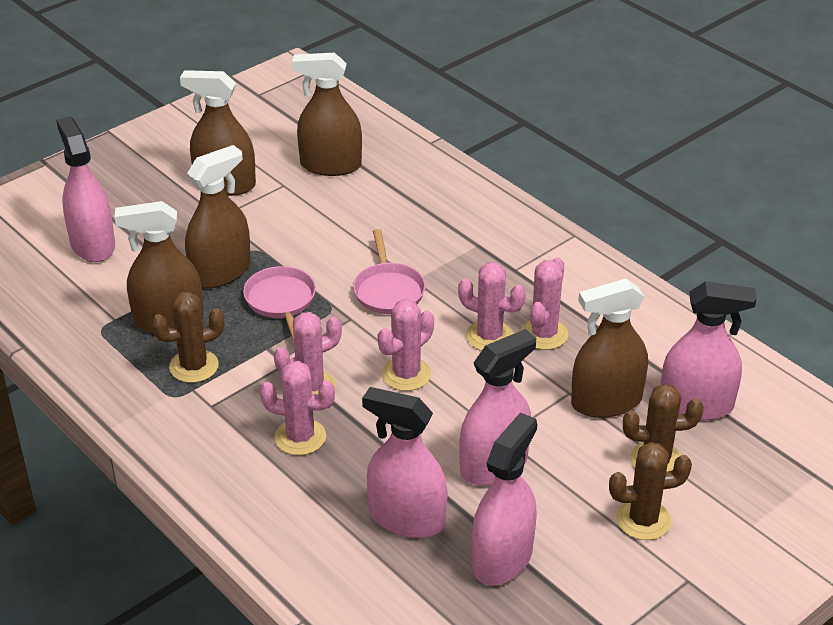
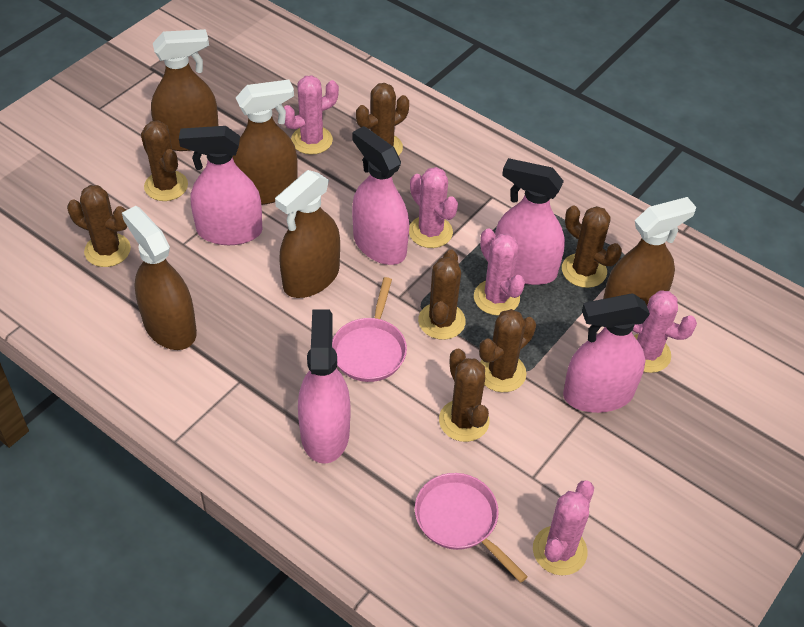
brown cactus: 3 -> 7

